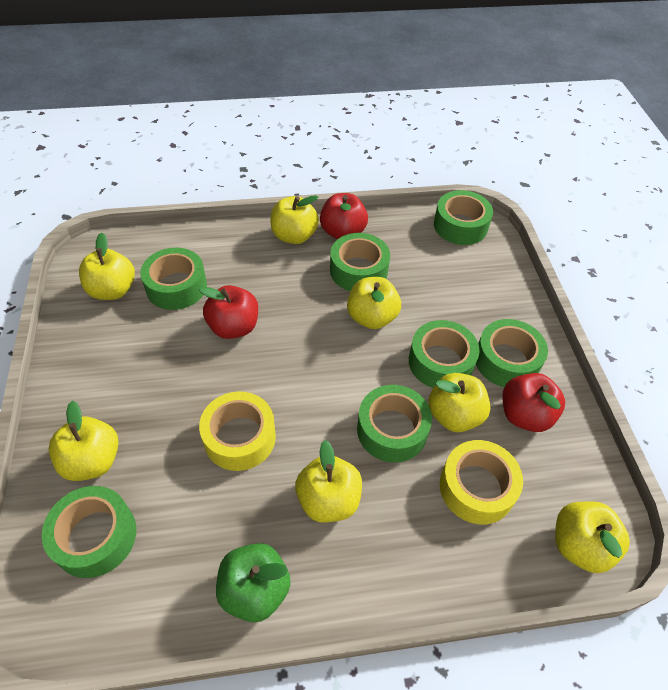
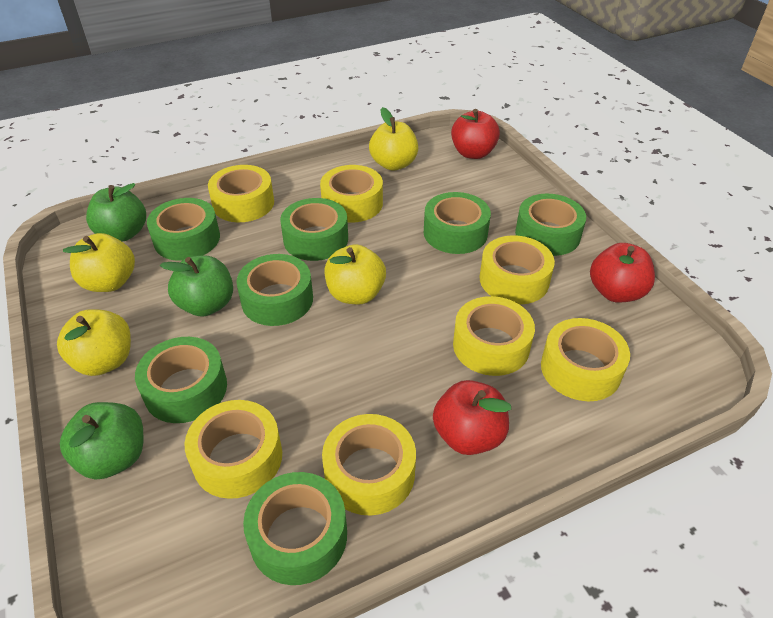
green apple: 1 -> 3
yellow apple: 7 -> 4
yellow tape: 2 -> 7

